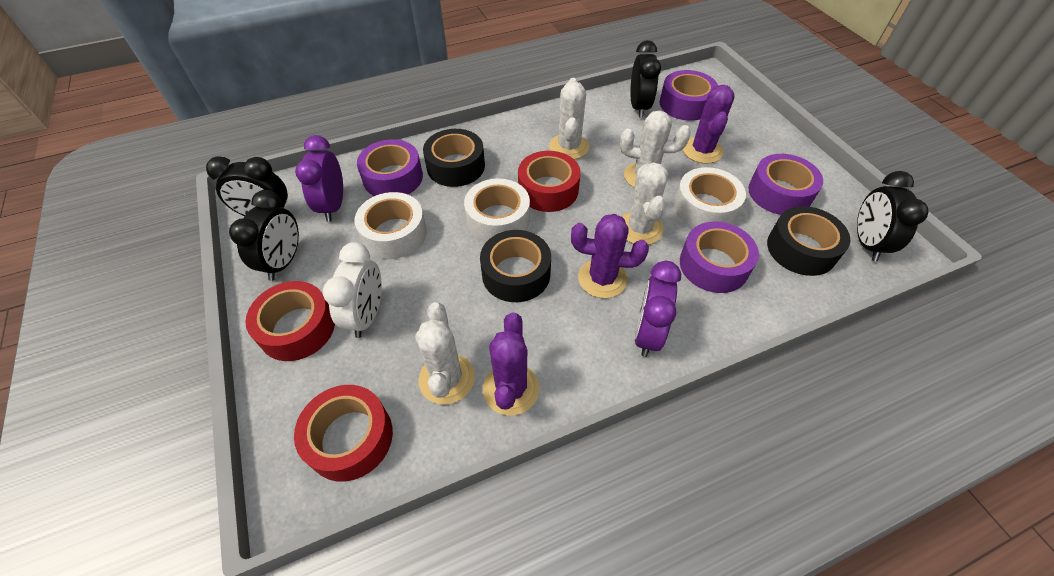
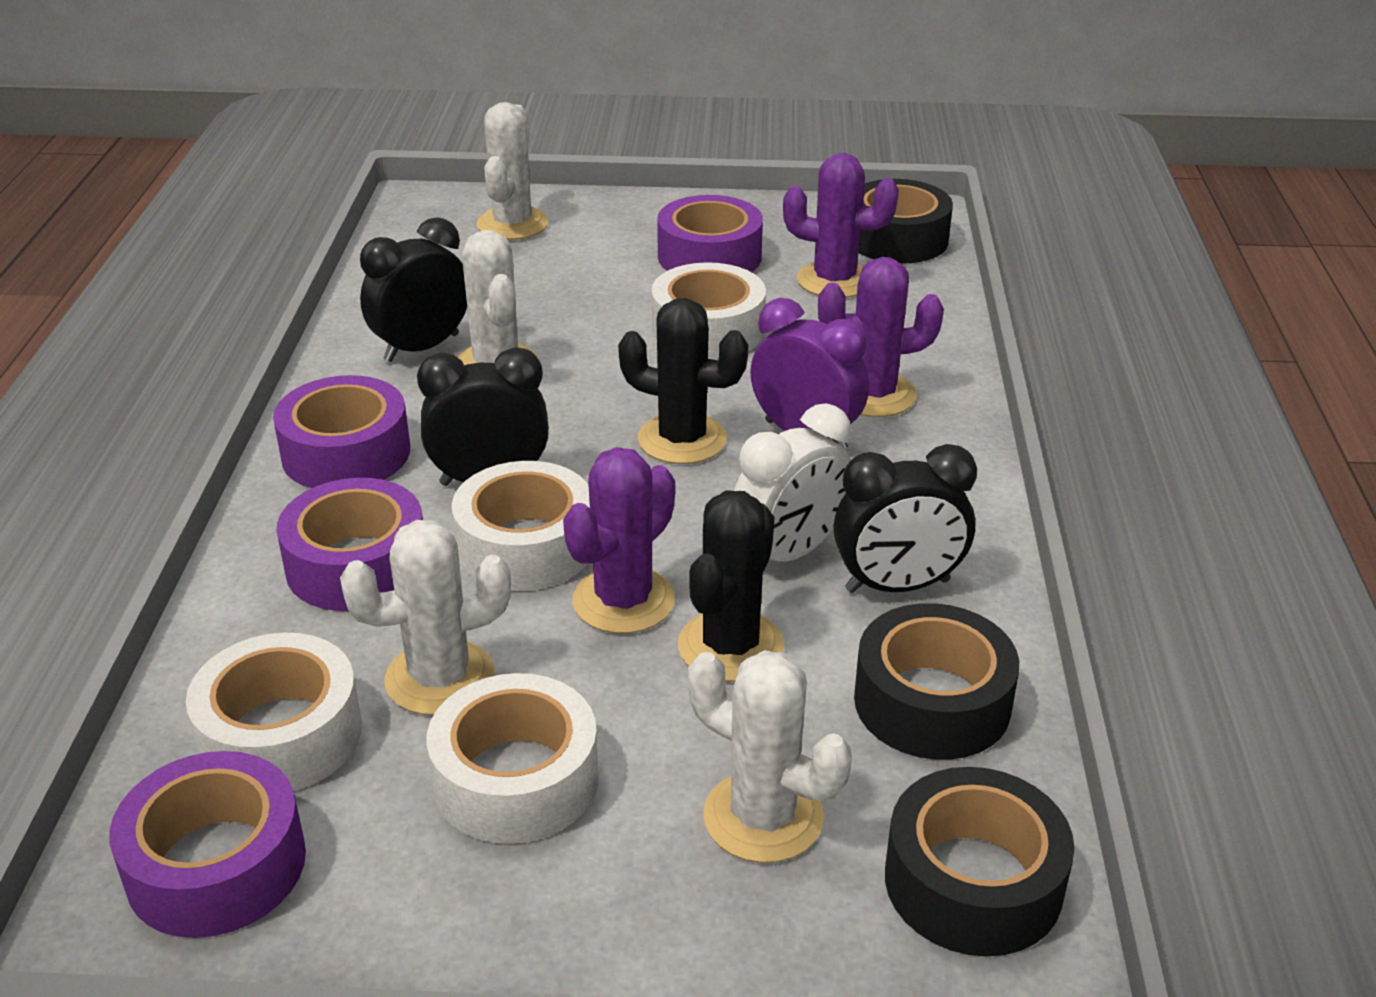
black cactus: 0 -> 2
black clock: 4 -> 3
purple clock: 2 -> 1
red tape: 3 -> 0
white tape: 3 -> 4

